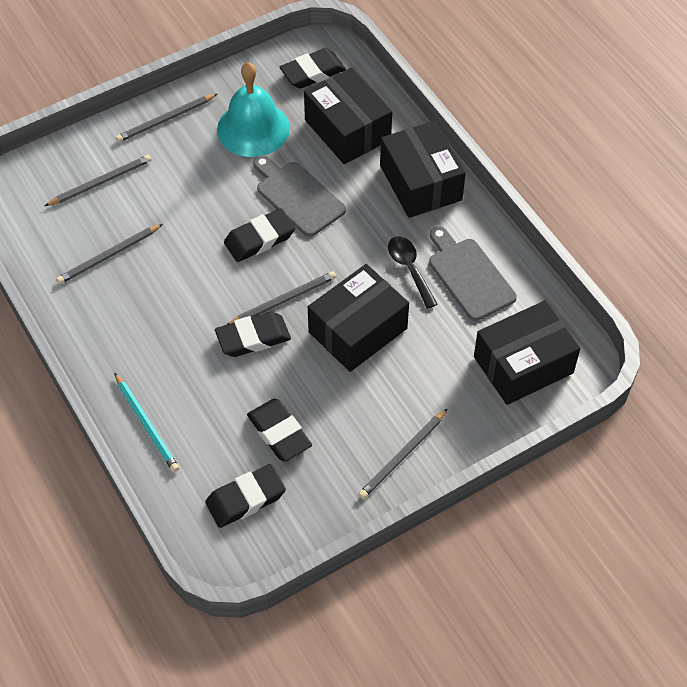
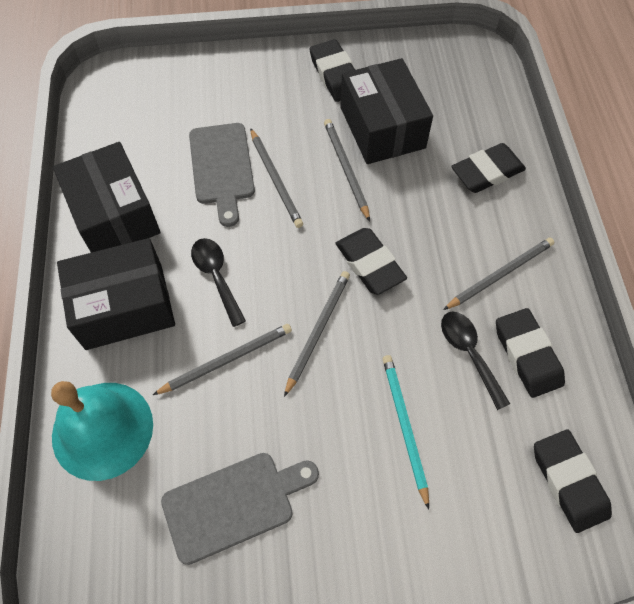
black box: 4 -> 3
black spoon: 1 -> 2

